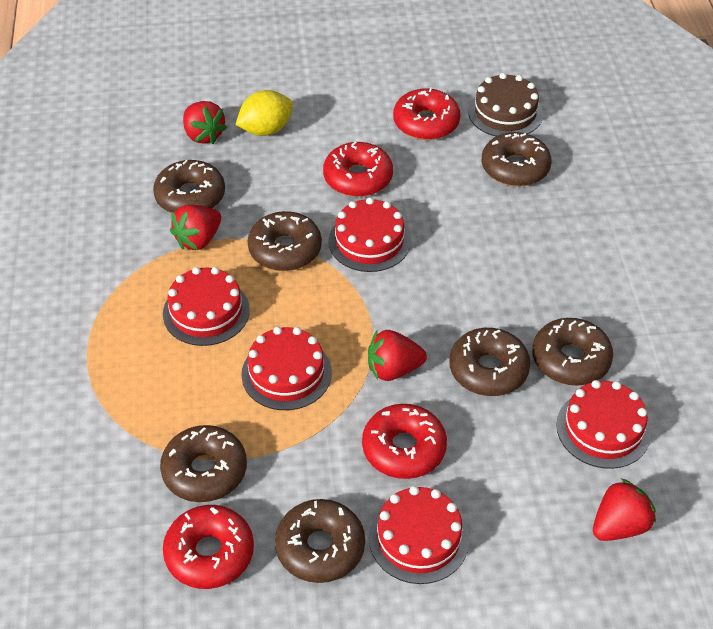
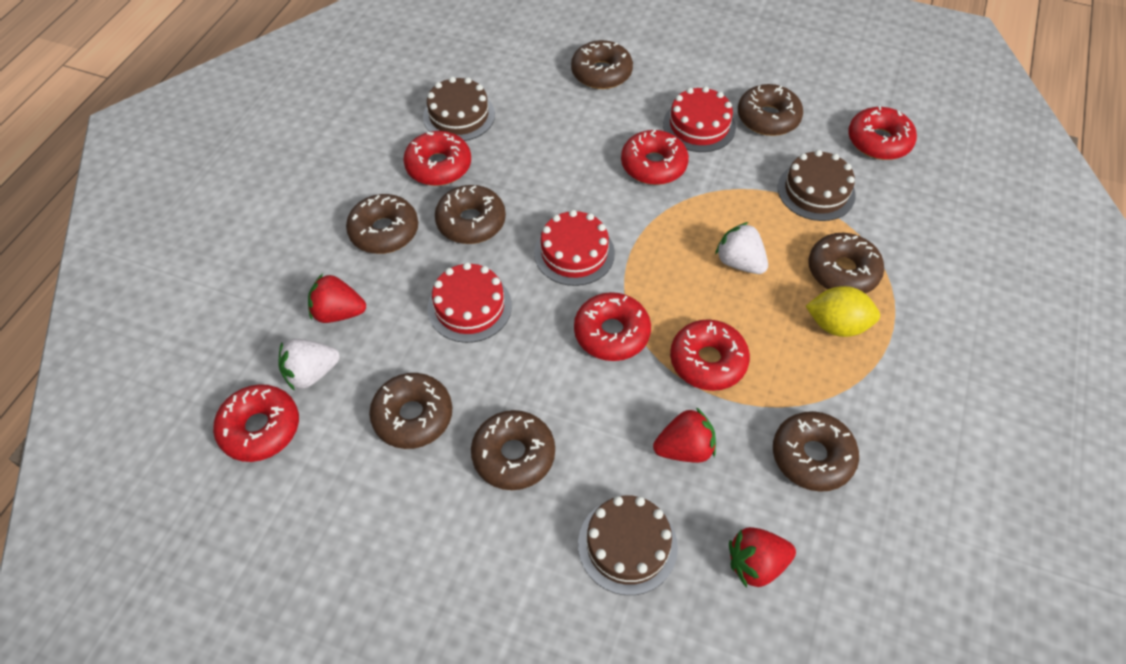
brown cake: 1 -> 3
brown donut: 7 -> 8
red cake: 5 -> 3
red donut: 4 -> 6
red strawberry: 4 -> 3
white strawberry: 0 -> 2

